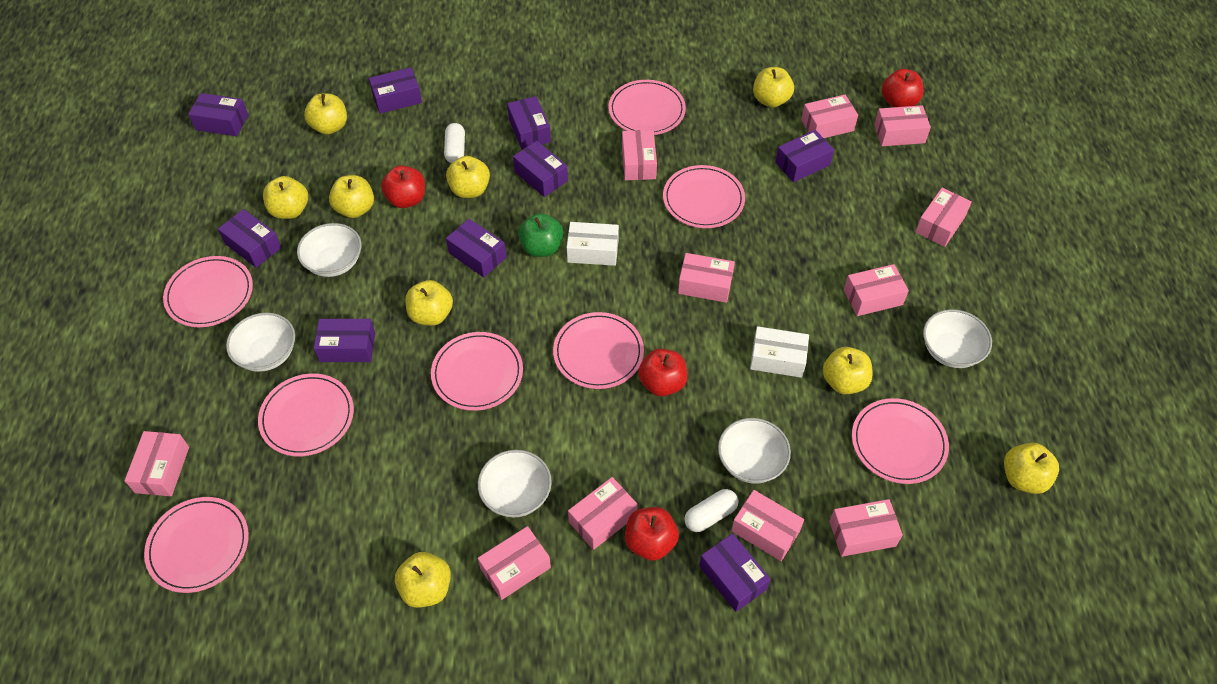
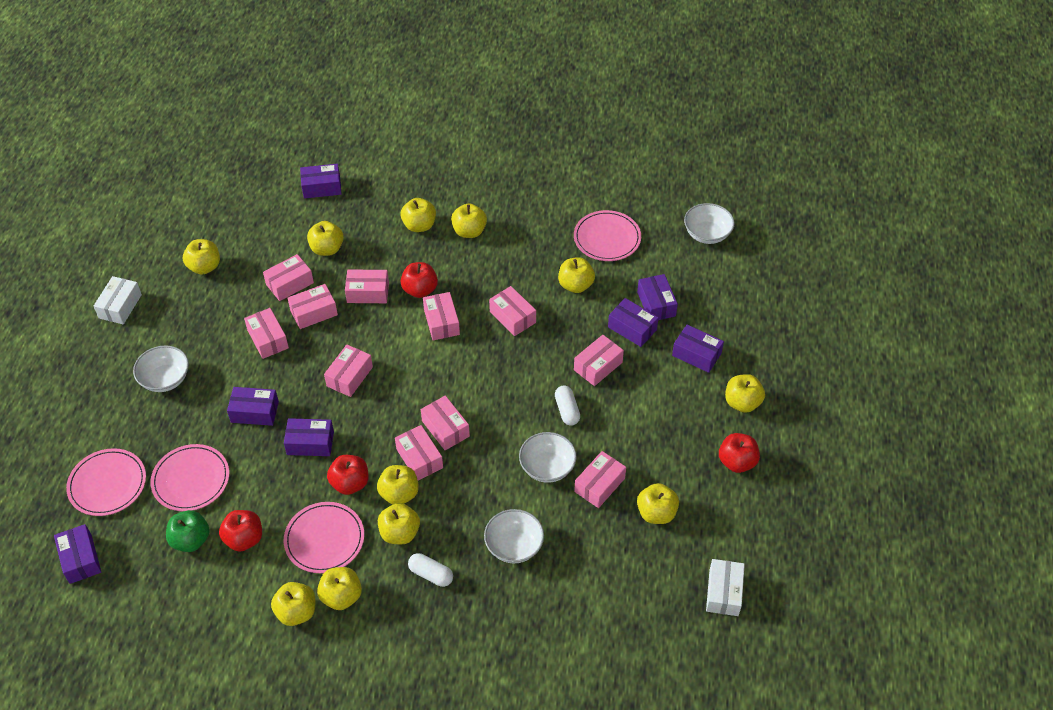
pink plate: 8 -> 4
purple box: 9 -> 7
white bowl: 5 -> 4
yellow apple: 9 -> 11

